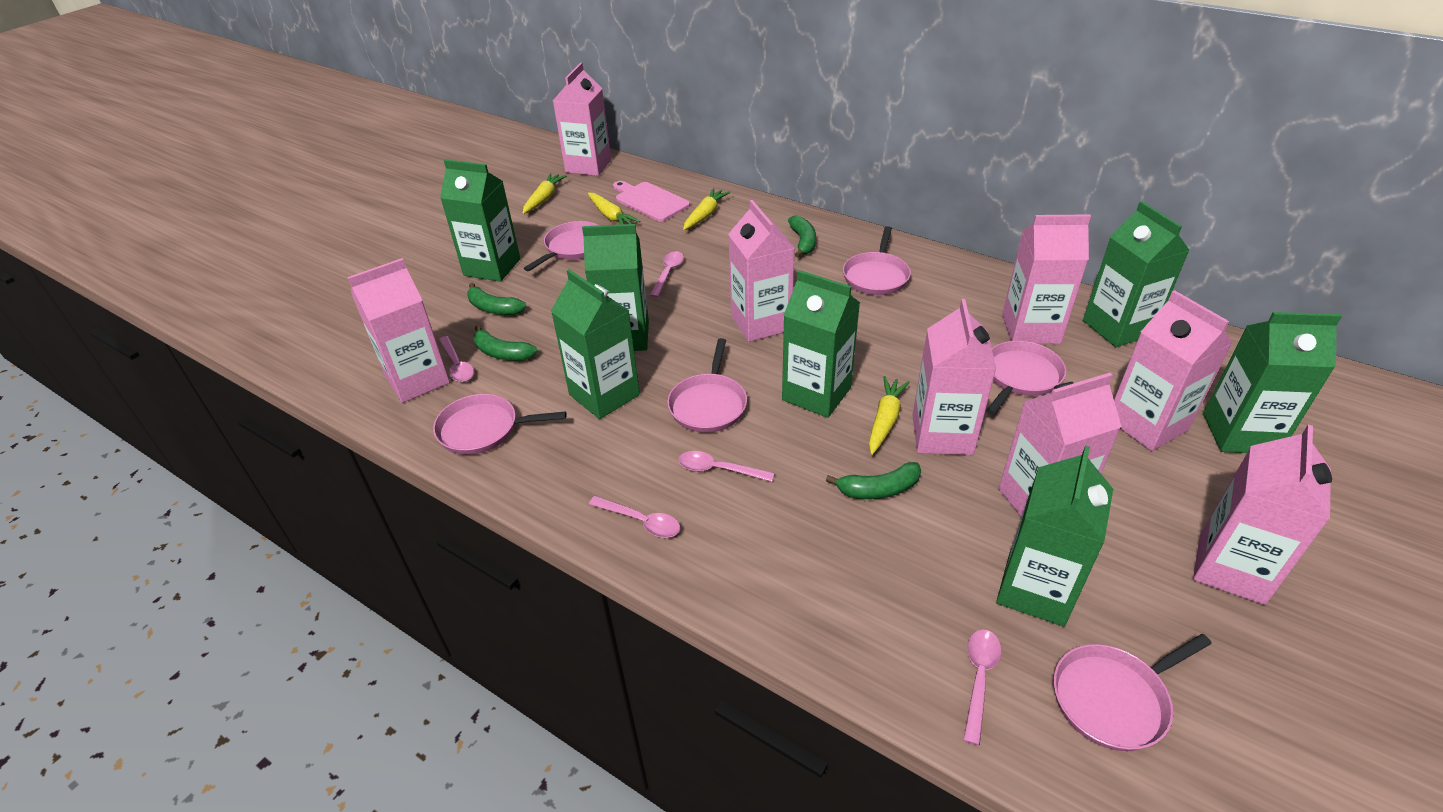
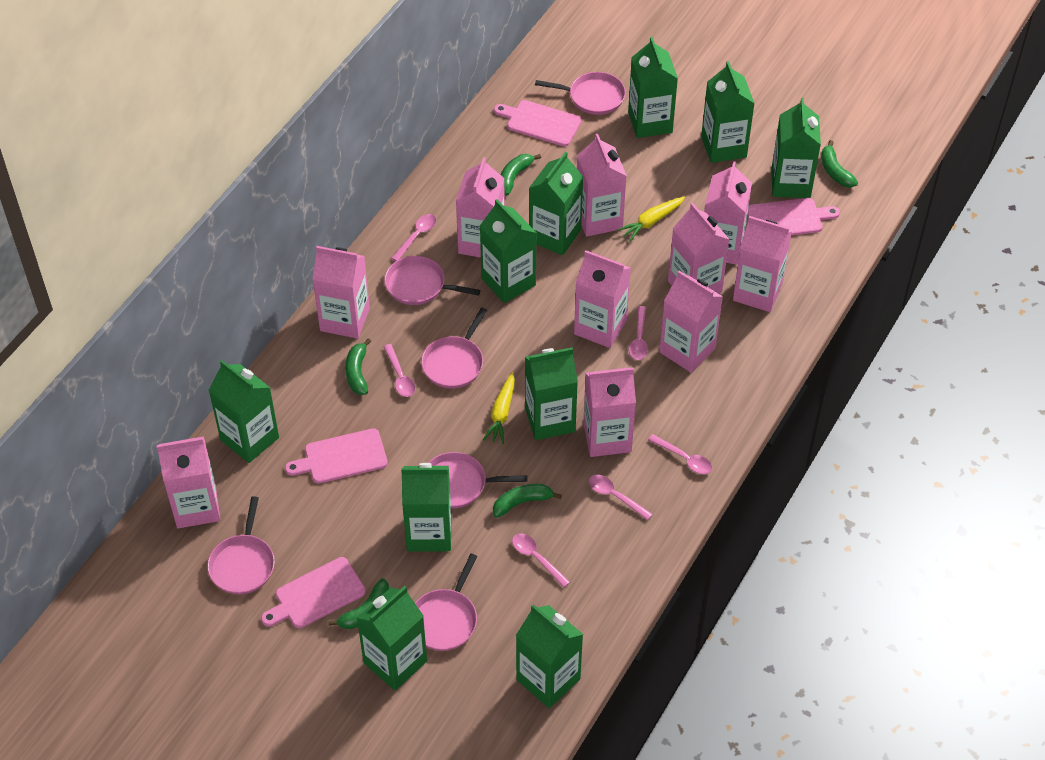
green banana: 4 -> 5
green carton: 7 -> 10
pink carton: 8 -> 10
pink cutting board: 1 -> 4
pink spoon: 5 -> 6
yellow carrot: 4 -> 2

